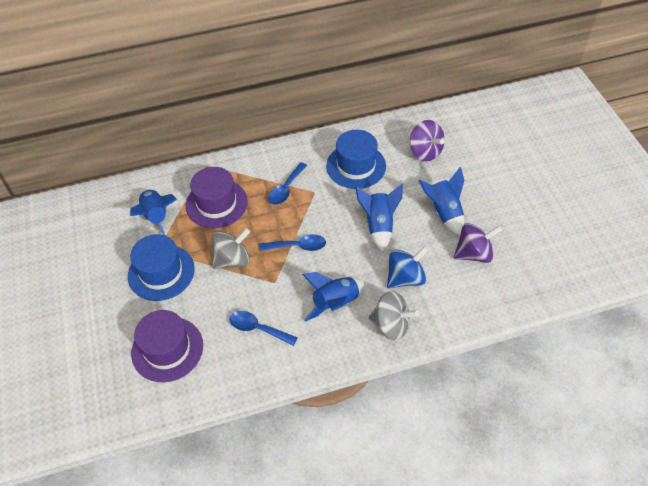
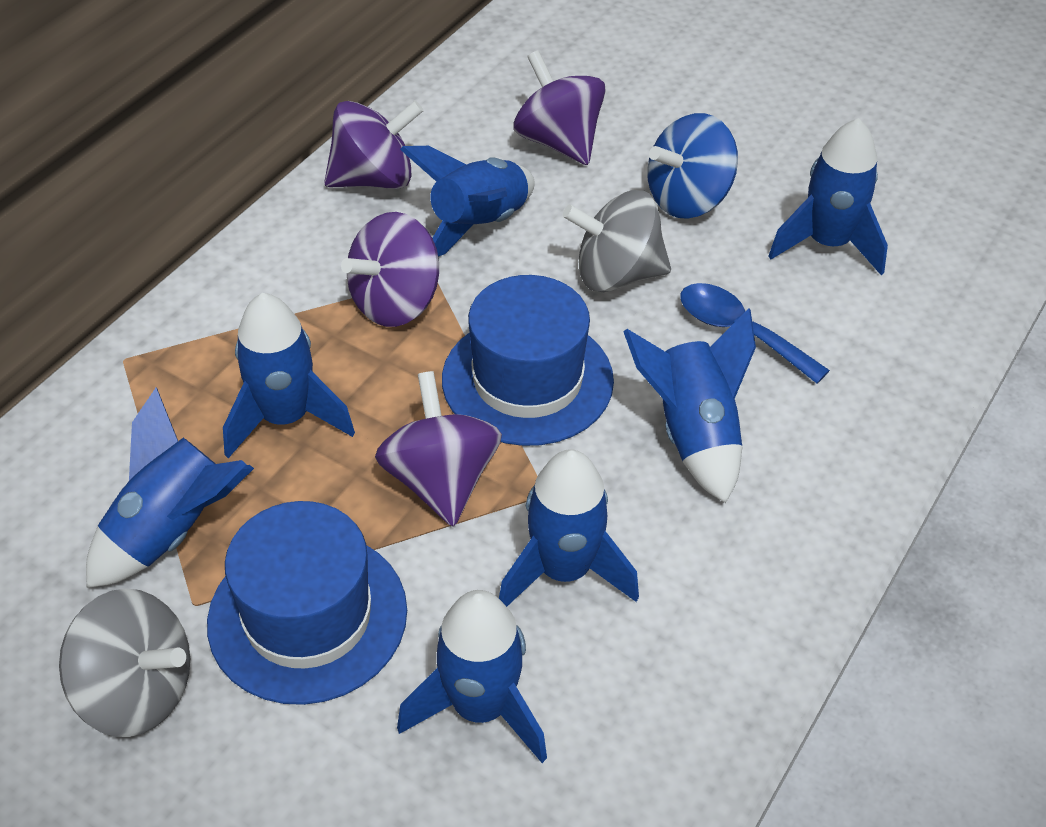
blue rocket: 4 -> 7
blue spoon: 3 -> 1
purple hat: 2 -> 0
purple spinning top: 2 -> 4

